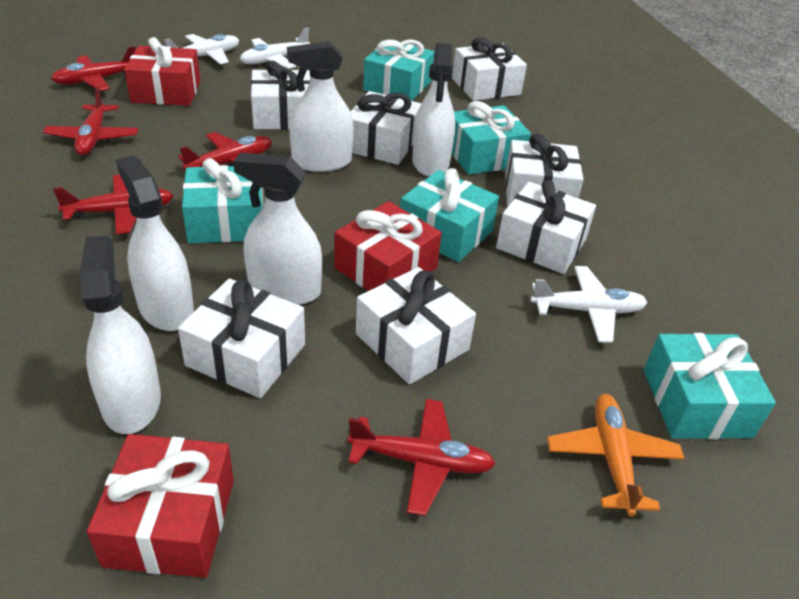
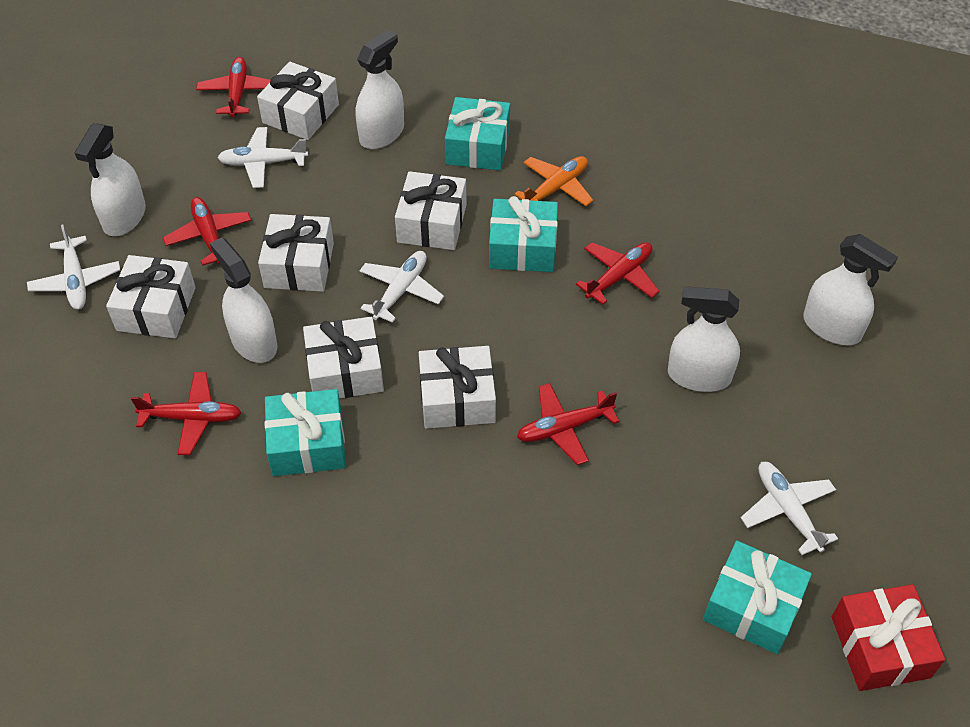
red gift: 3 -> 1
turquoise gift: 5 -> 4
white gift: 7 -> 6
white plane: 3 -> 4

